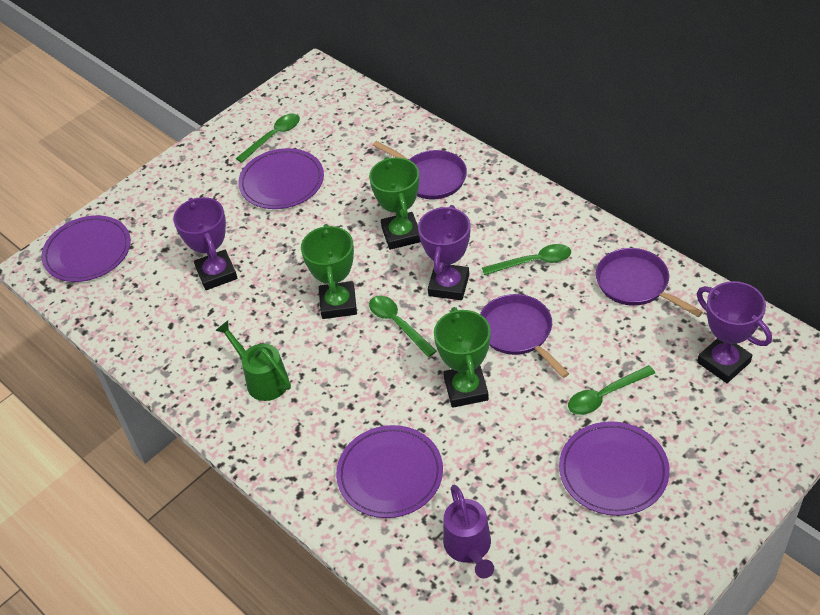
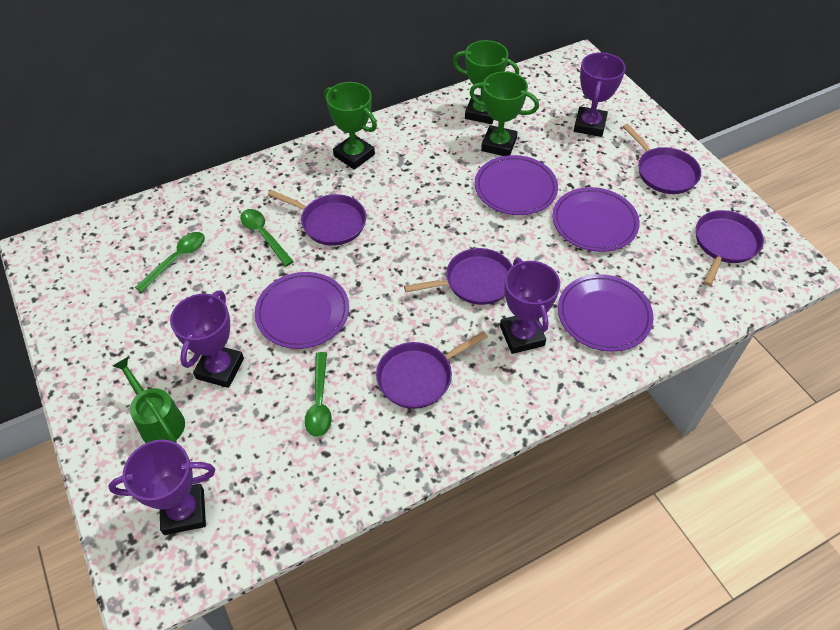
green spoon: 4 -> 3
purple pan: 3 -> 5
purple trophy: 3 -> 4
purple watering can: 1 -> 0

